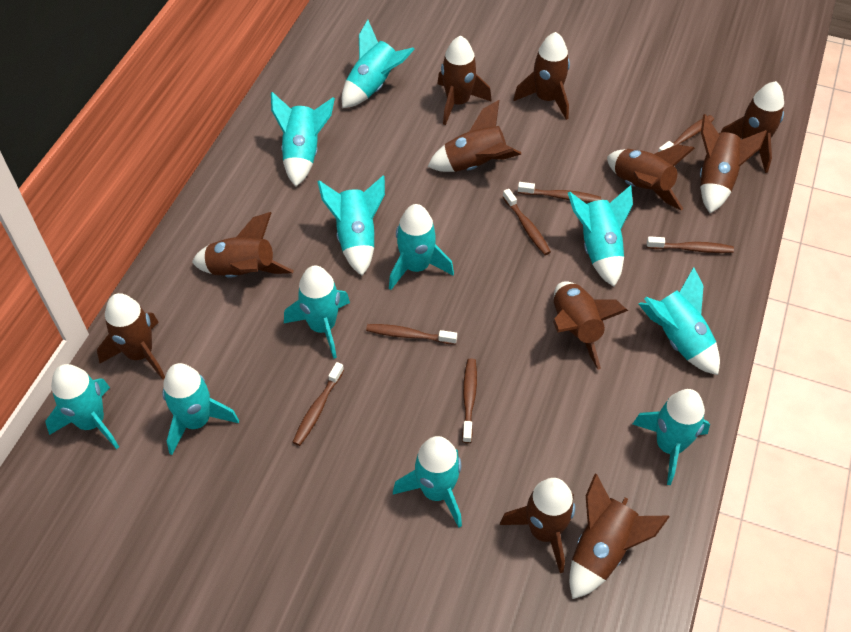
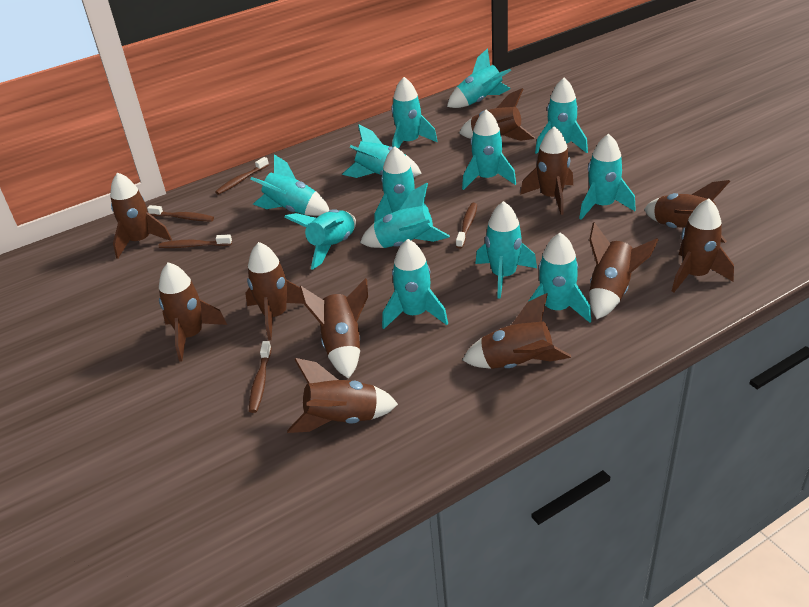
brown toothbrush: 7 -> 5
turquoise rocket: 11 -> 13

